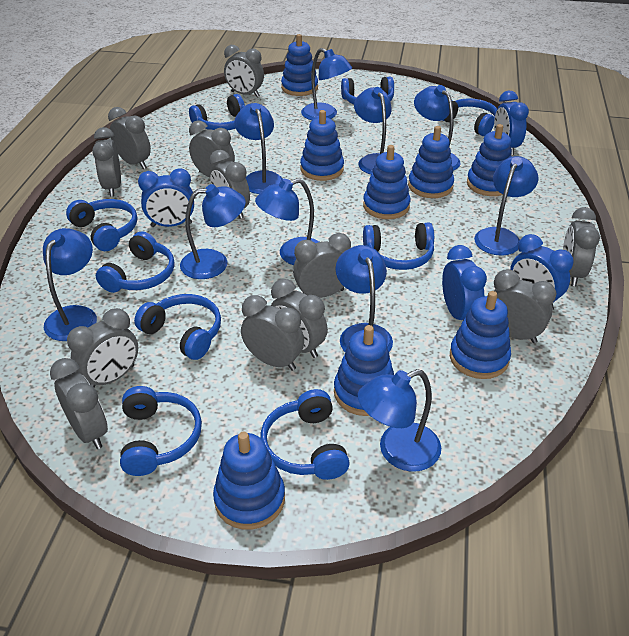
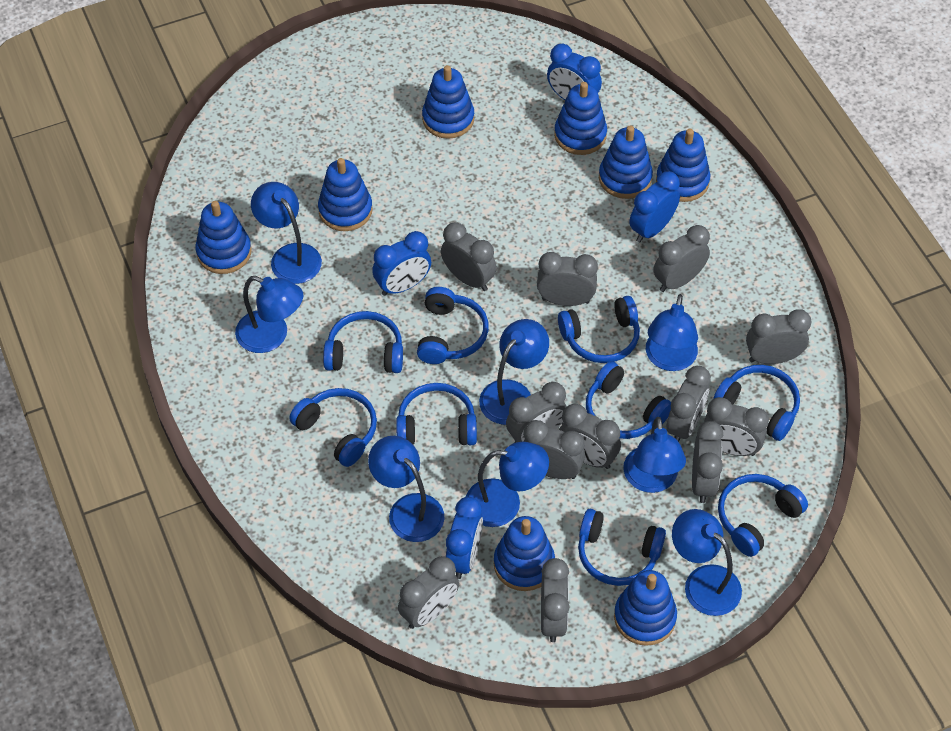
blue lamp: 10 -> 8

